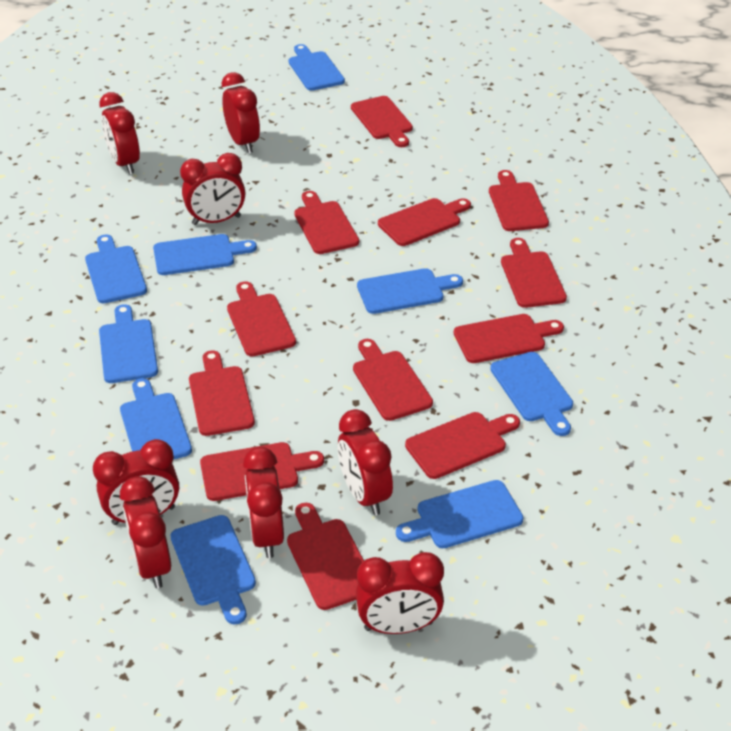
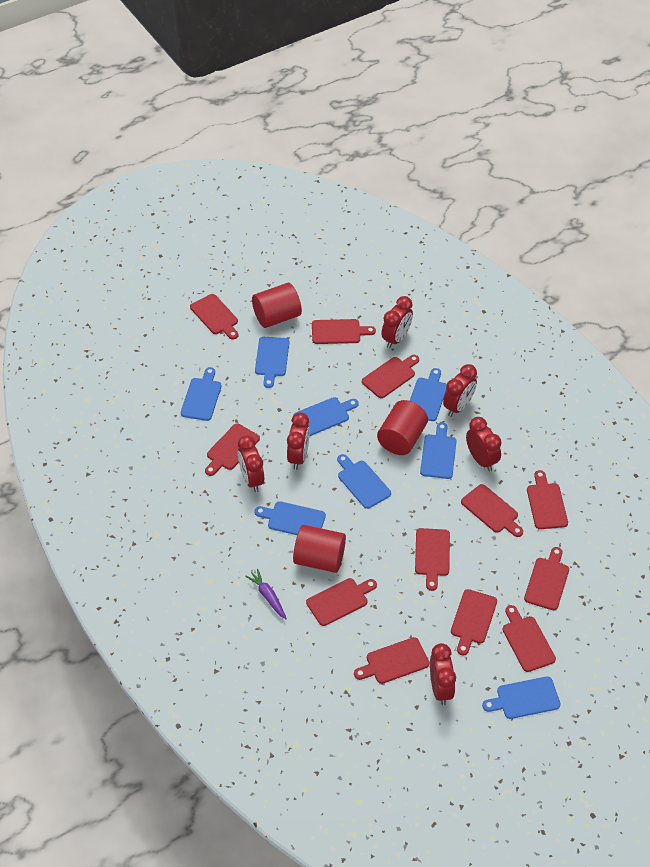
blue cutting board: 9 -> 8
purple carrot: 0 -> 1
red clock: 8 -> 6
red cylinder: 0 -> 3

